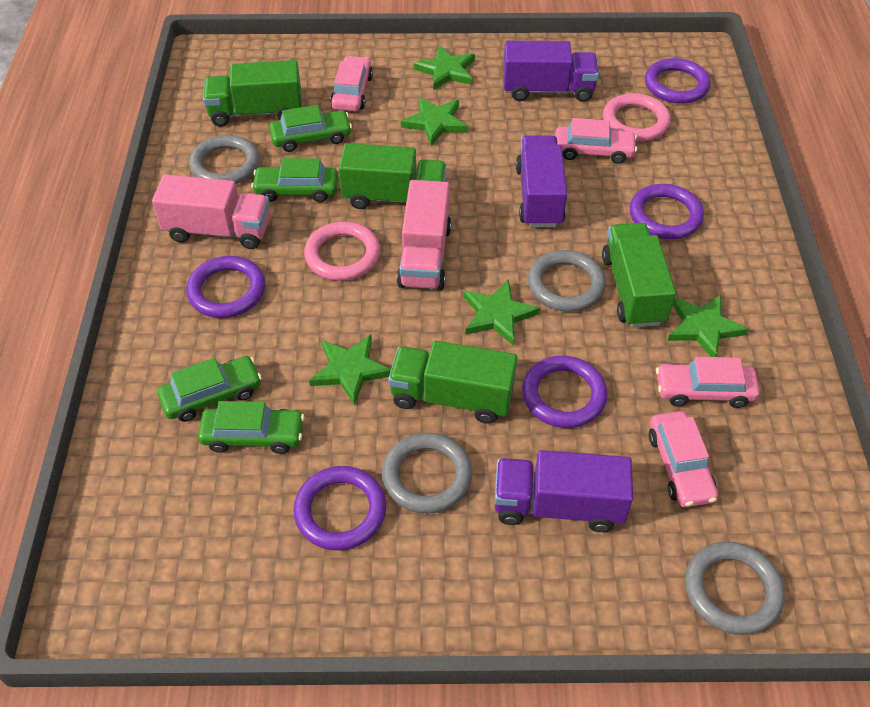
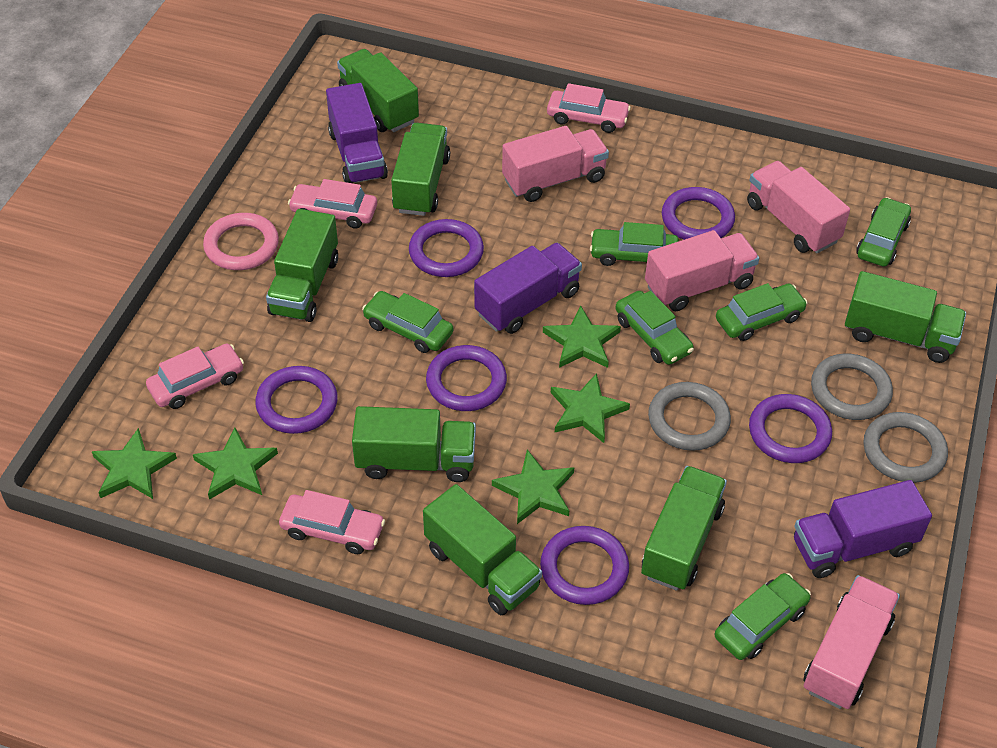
green car: 4 -> 6
green truck: 4 -> 7
grey ring: 4 -> 3
pink ring: 2 -> 1
pink truck: 2 -> 4
purple ring: 5 -> 6

